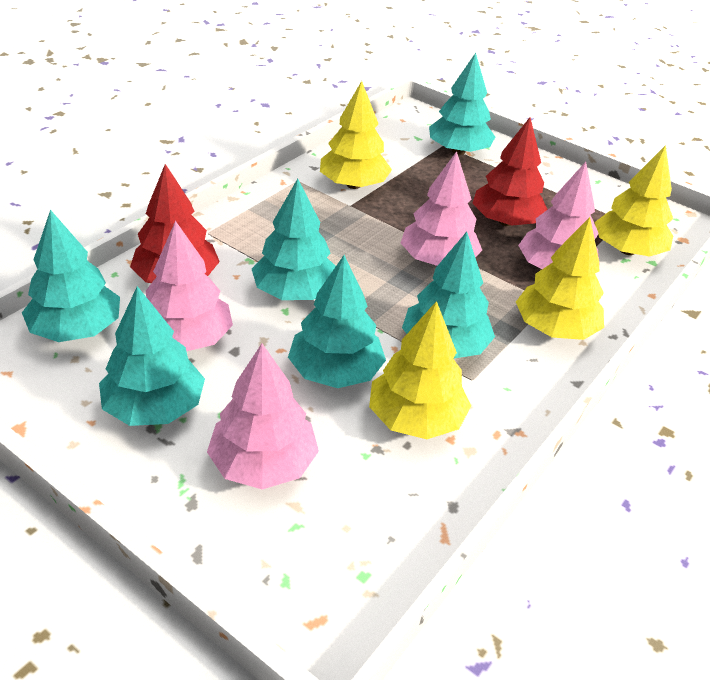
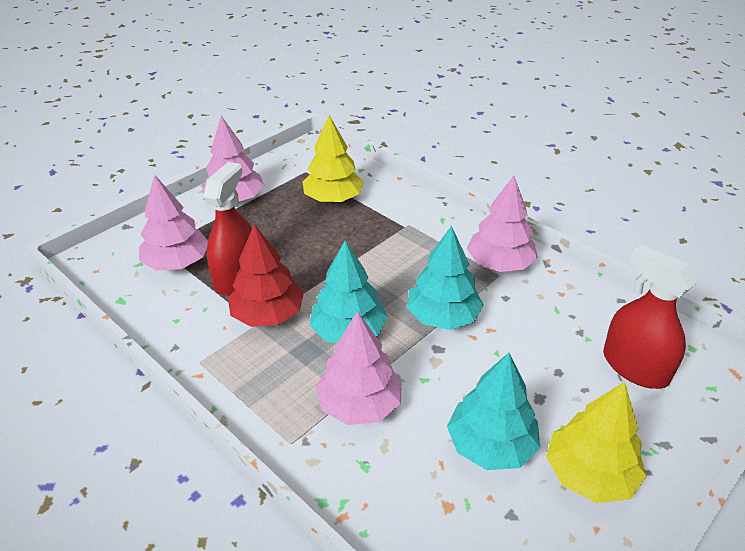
red spray bottle: 0 -> 2
red tree: 2 -> 1
turquoise tree: 6 -> 3
yellow tree: 4 -> 2

